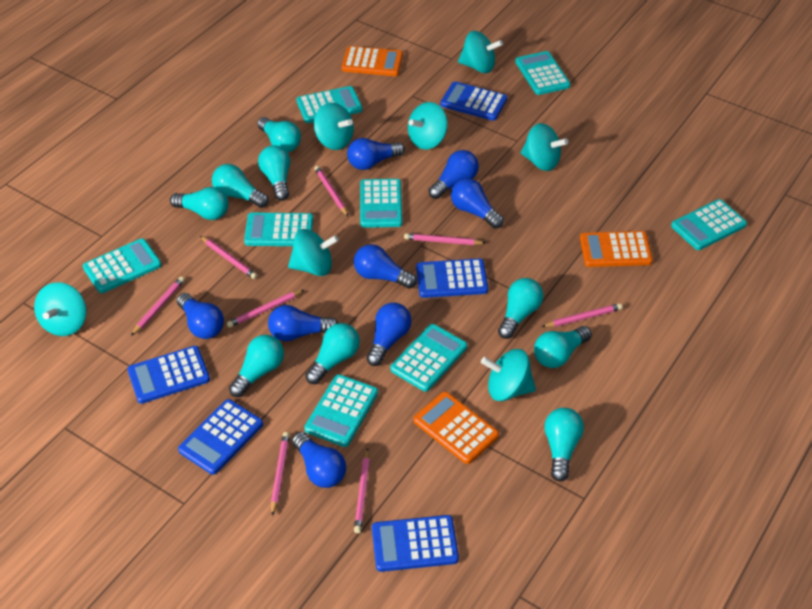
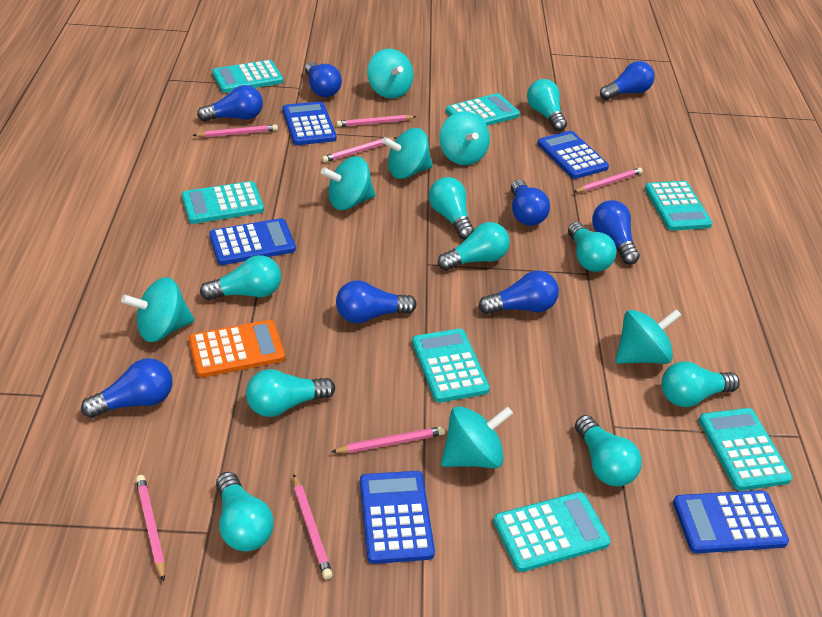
orange calculator: 3 -> 1
pink pencil: 8 -> 7
turquoise calculator: 8 -> 7

